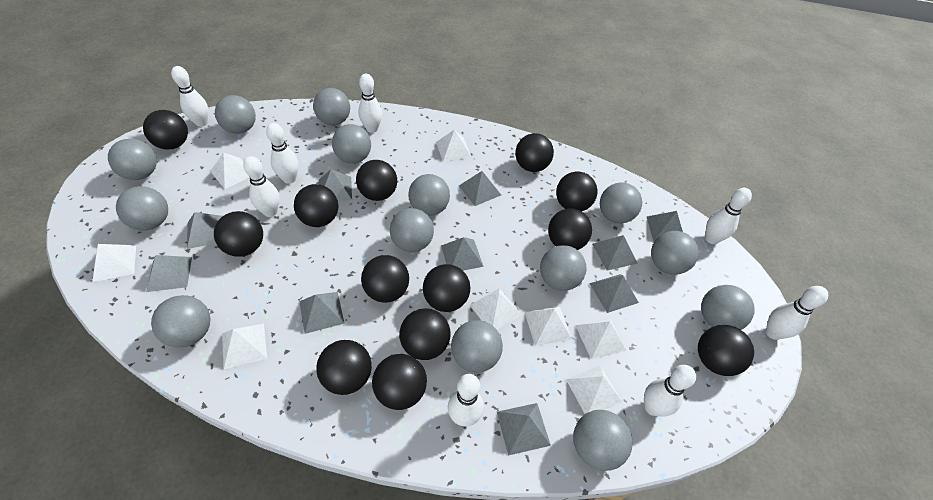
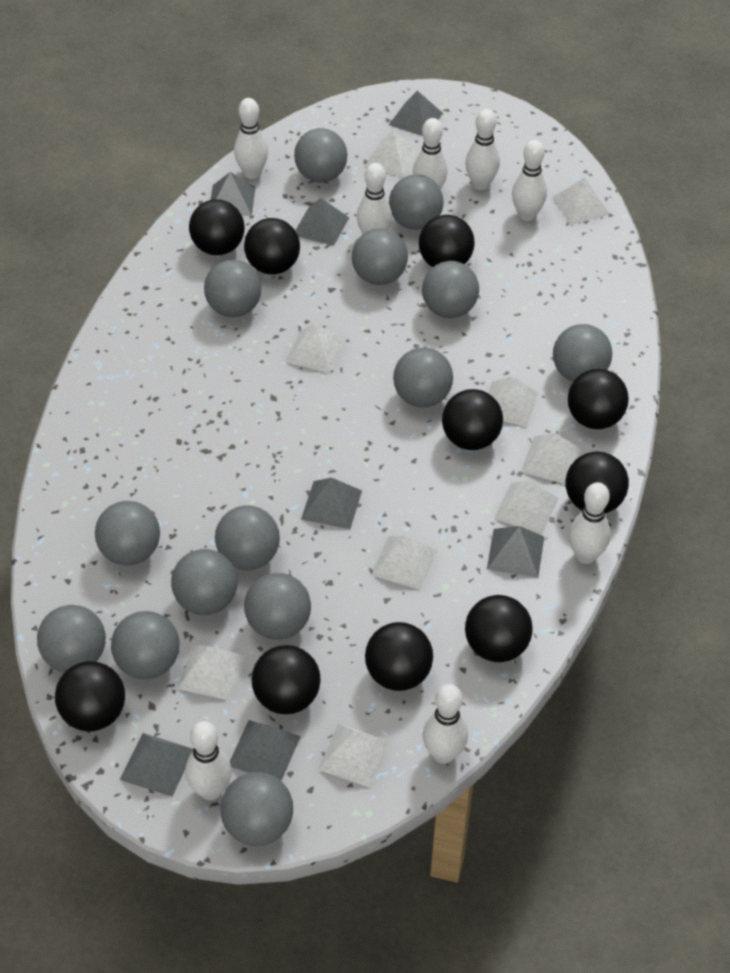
black ball: 13 -> 10
grey pyramid: 10 -> 7
white pyramid: 8 -> 9

